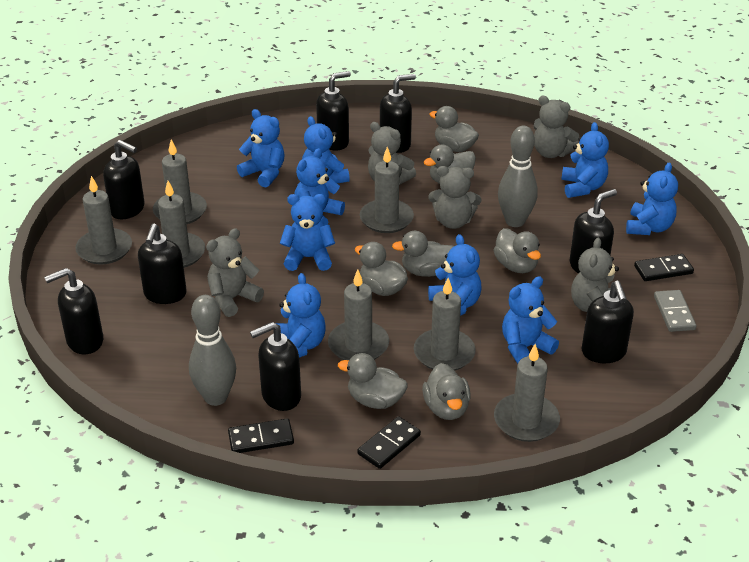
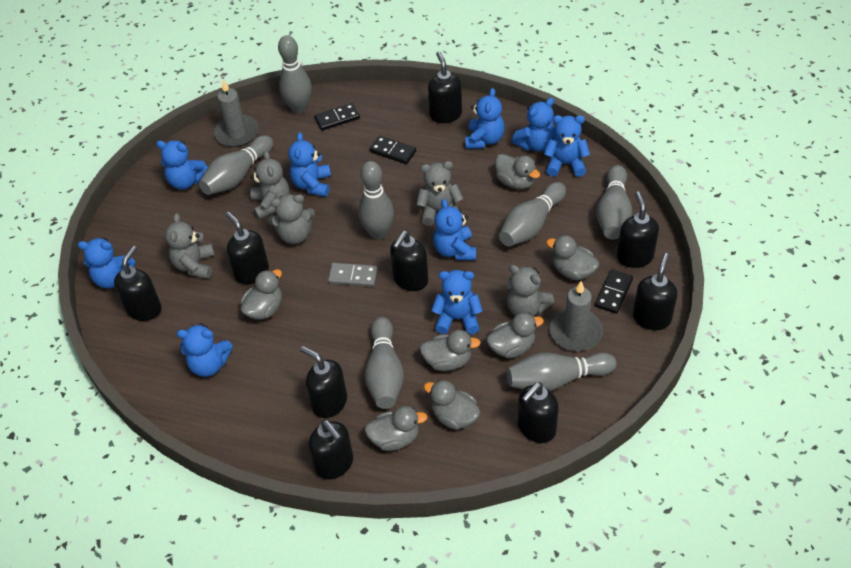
black soap dispenser: 8 -> 9
grey bowling pin: 2 -> 7
grey candle: 7 -> 2

